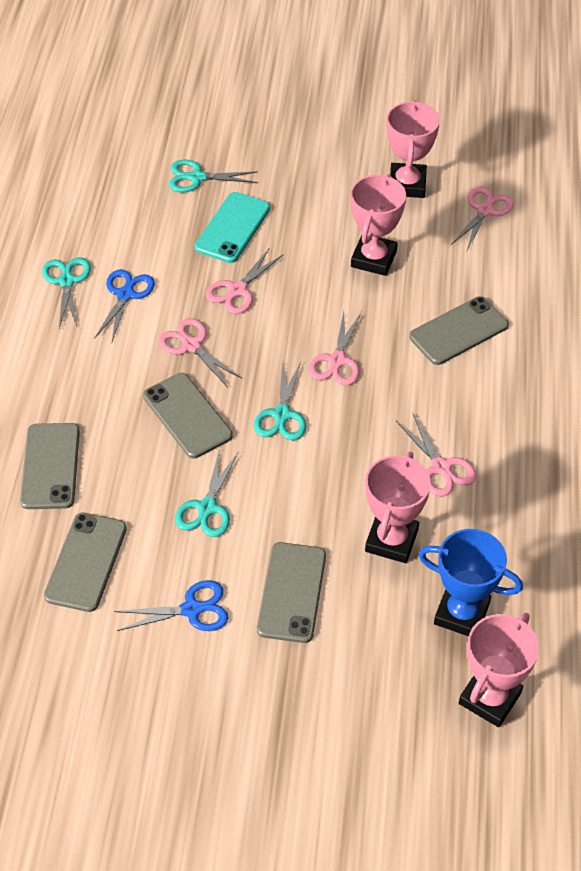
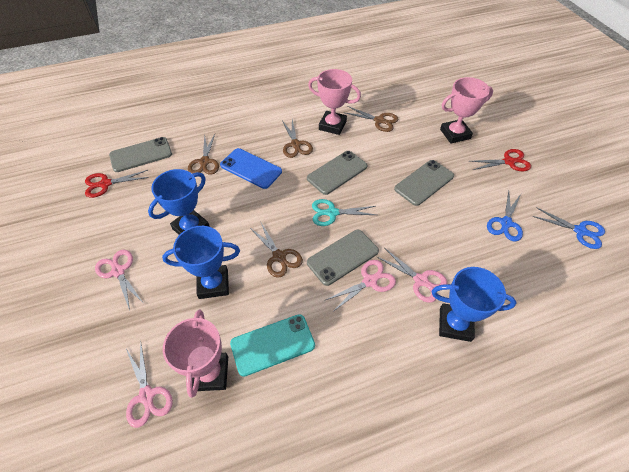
blue phone: 0 -> 1
blue trophy: 1 -> 3
brown scissors: 0 -> 4
grey phone: 5 -> 4
pink scissors: 5 -> 4
pink trophy: 4 -> 3
red scissors: 0 -> 2
turquoise scissors: 4 -> 1

